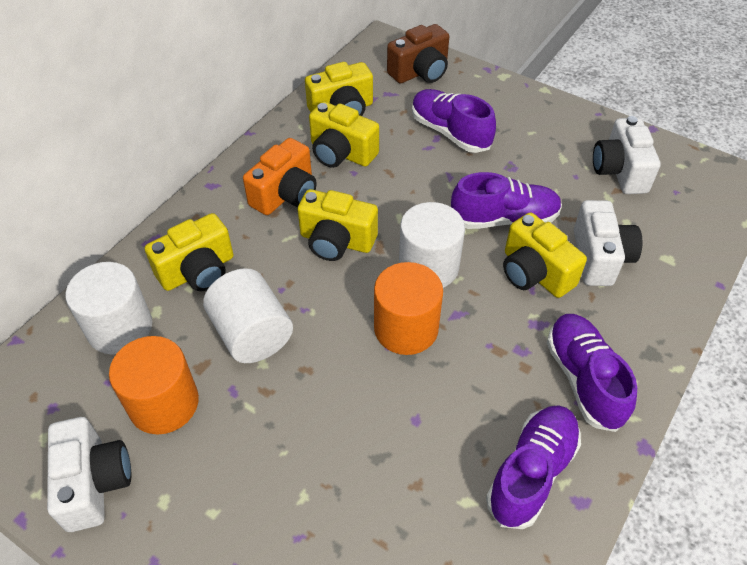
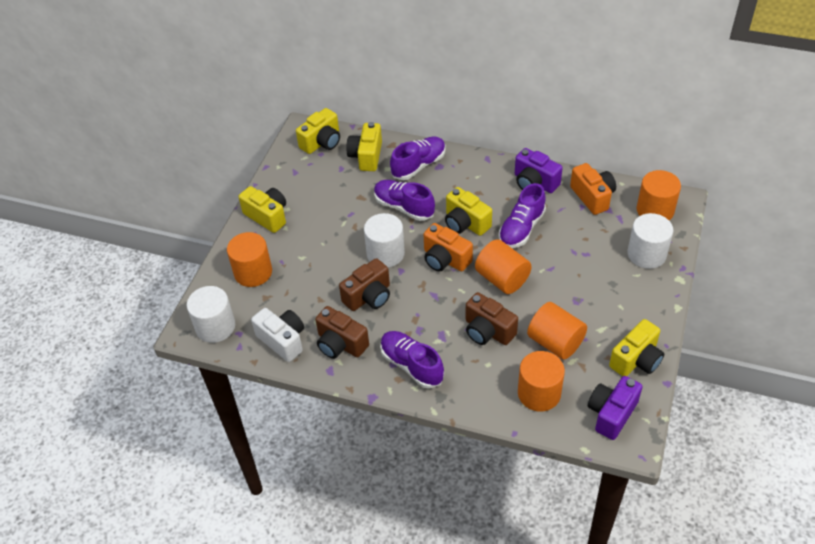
brown camera: 1 -> 3
orange camera: 1 -> 2
orange cylinder: 2 -> 5
purple camera: 0 -> 2
white camera: 3 -> 1

